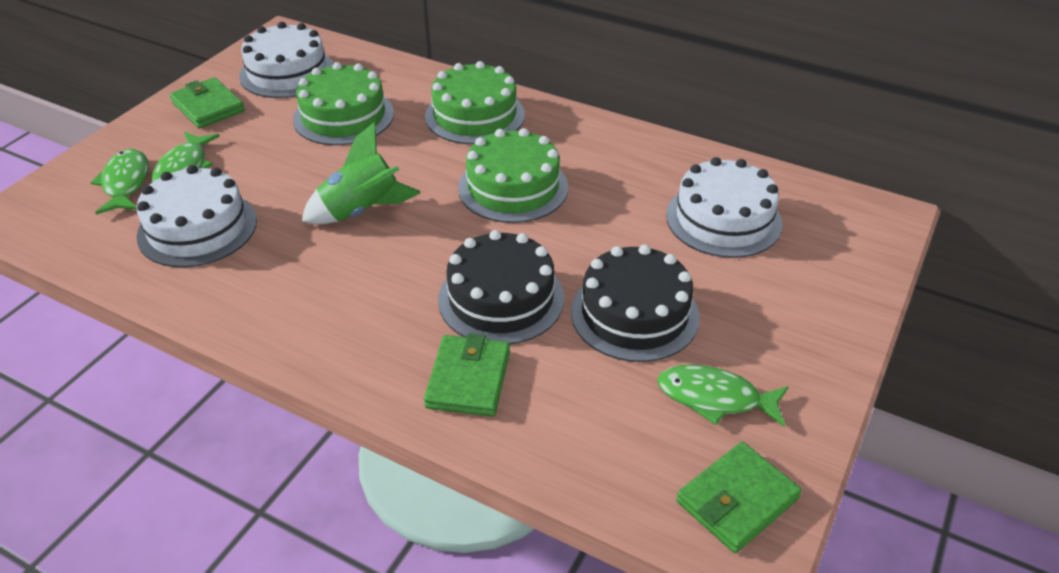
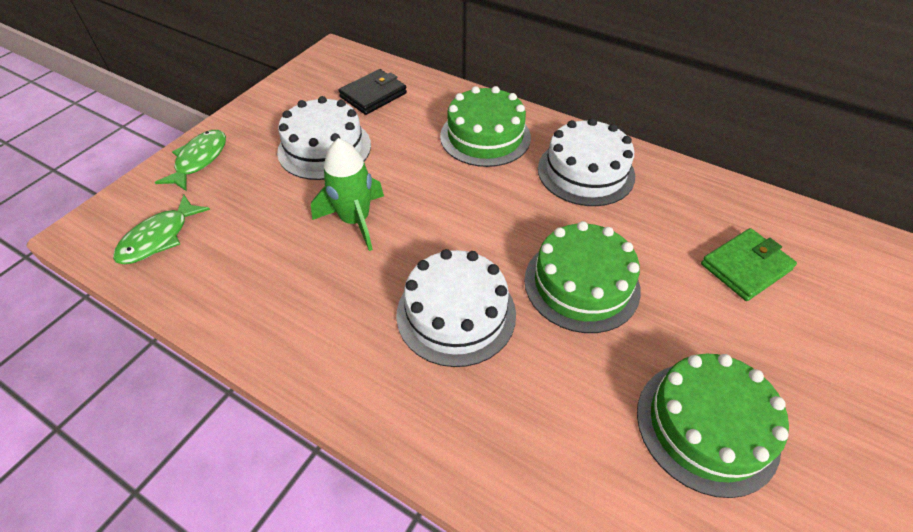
black cake: 2 -> 0
black wallet: 0 -> 1
green fish: 3 -> 2
green wallet: 3 -> 1

